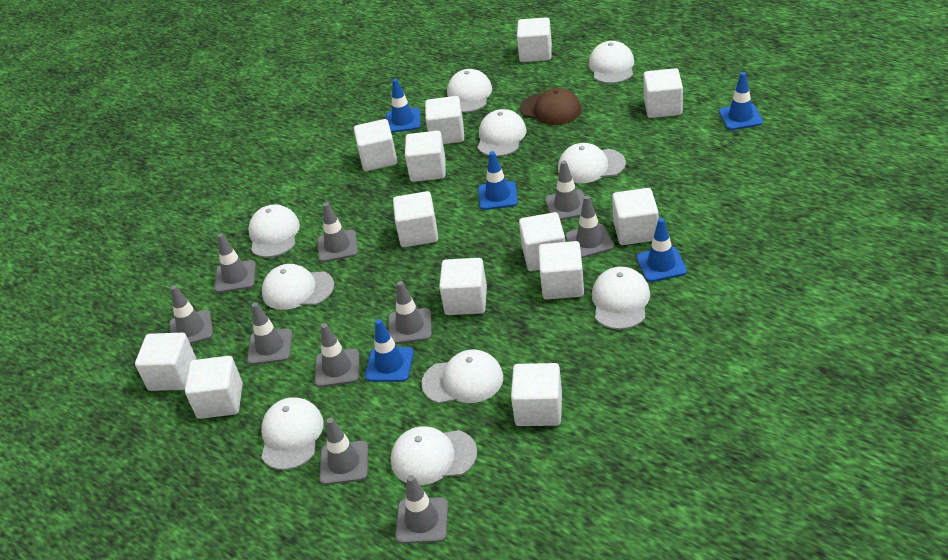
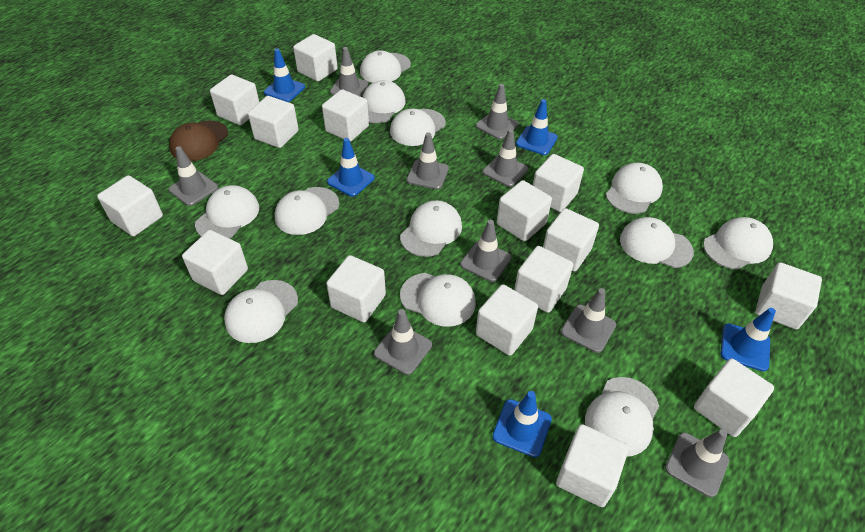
grey traffic cone: 10 -> 9
white cap: 10 -> 12
white cube: 13 -> 15

